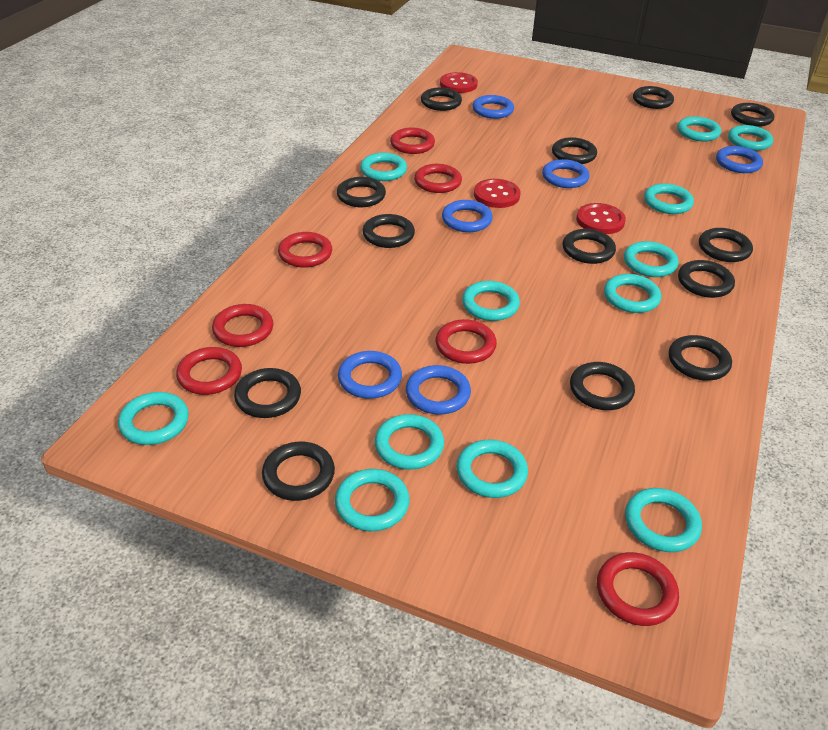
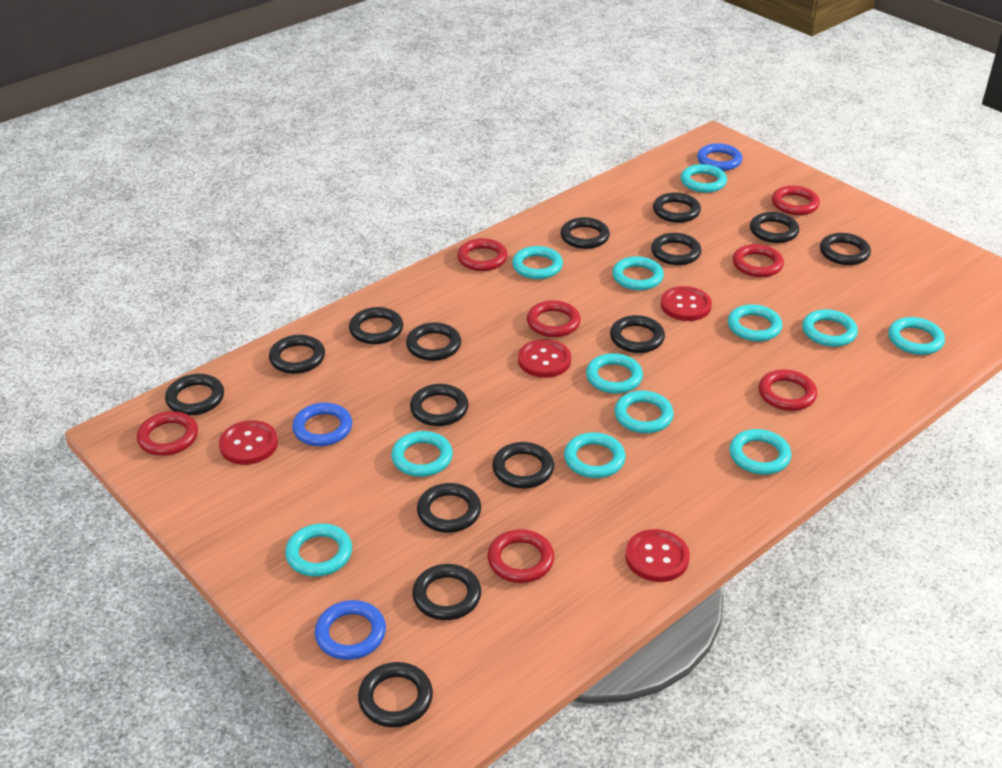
black ring: 13 -> 15
blue ring: 6 -> 3
red button: 3 -> 4

